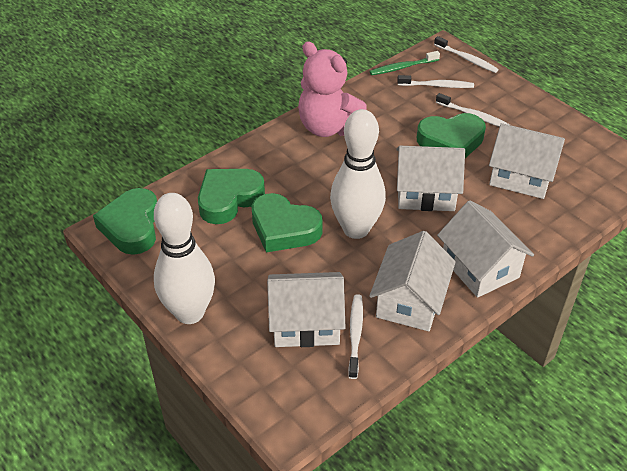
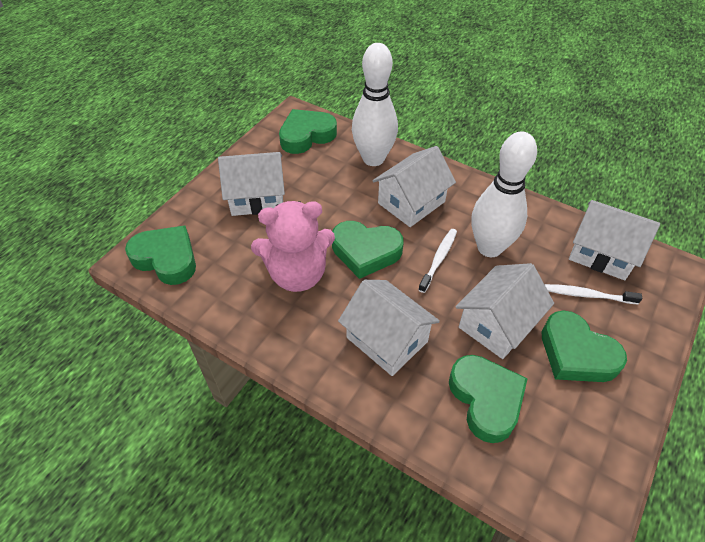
green heart: 4 -> 5
green toothbrush: 1 -> 0
white toothbrush: 4 -> 2

